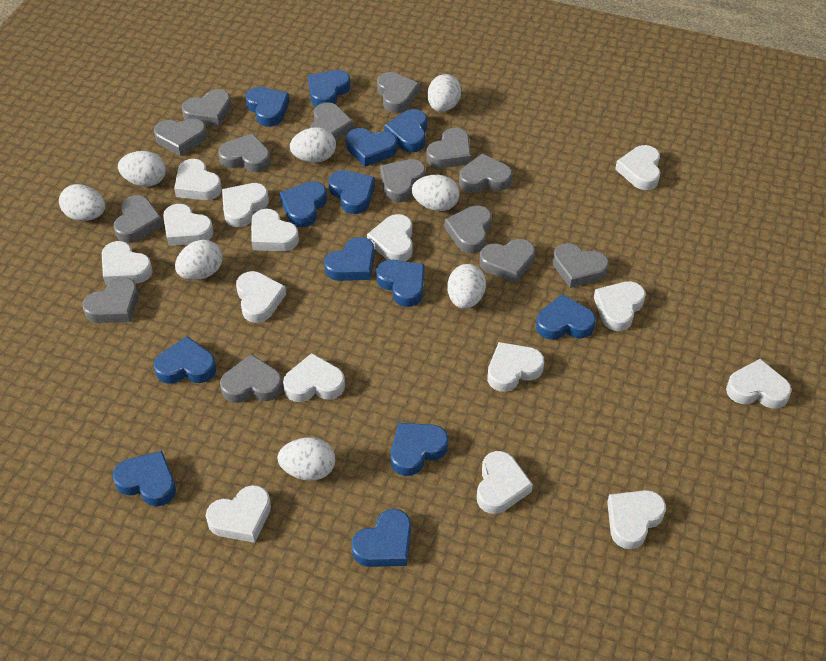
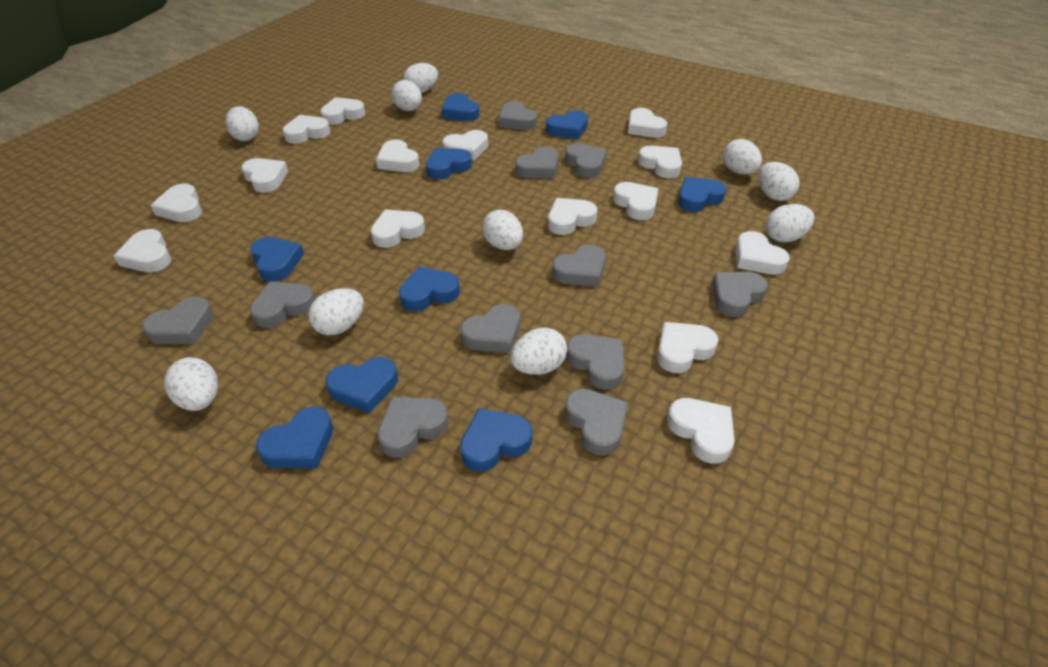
blue heart: 13 -> 9
grey heart: 14 -> 11
white egg: 8 -> 10

